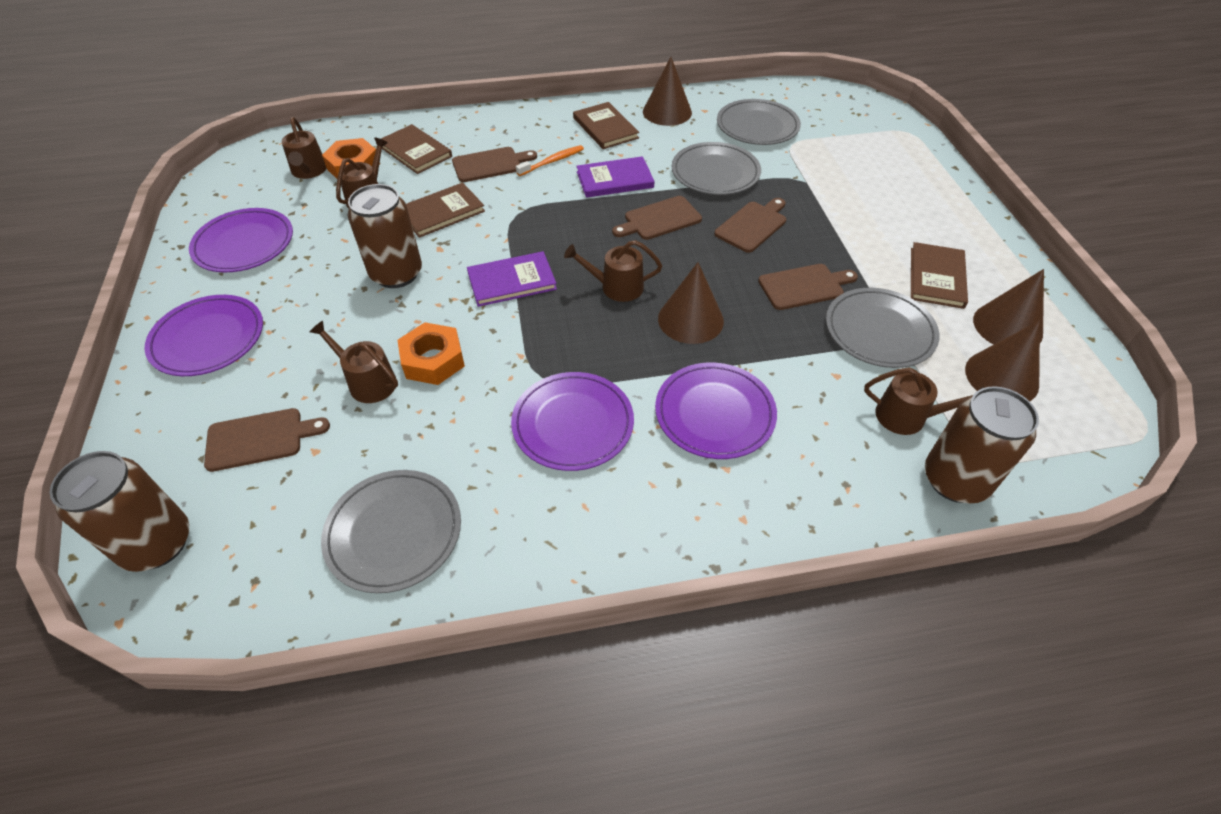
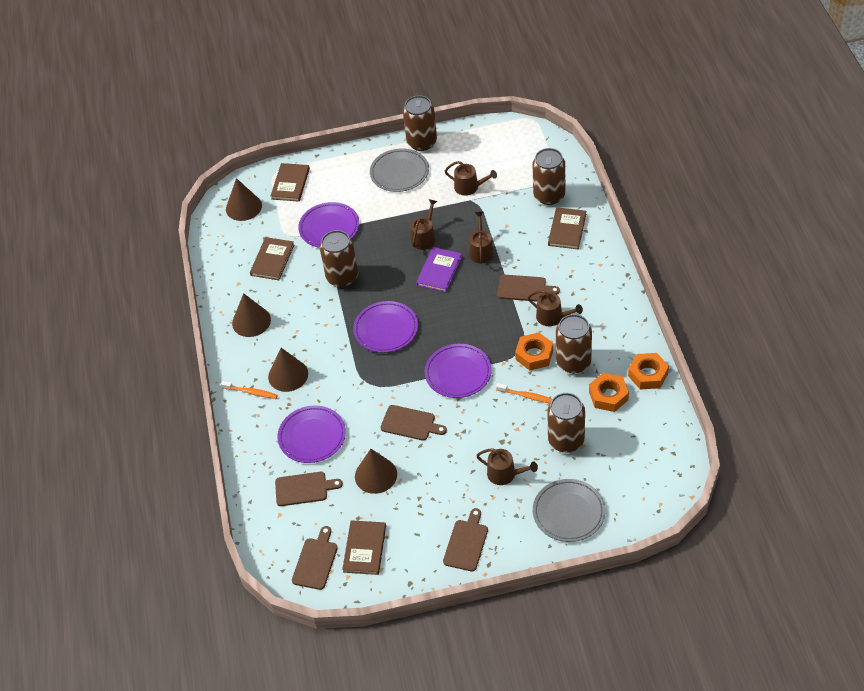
brown can: 3 -> 5
grey plate: 4 -> 2
orange nut: 2 -> 3
orange toothbrush: 1 -> 2
purple book: 2 -> 1

